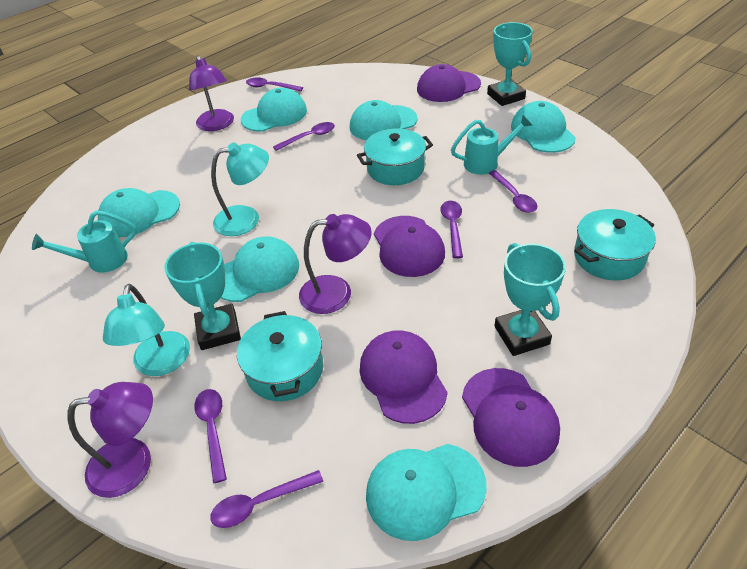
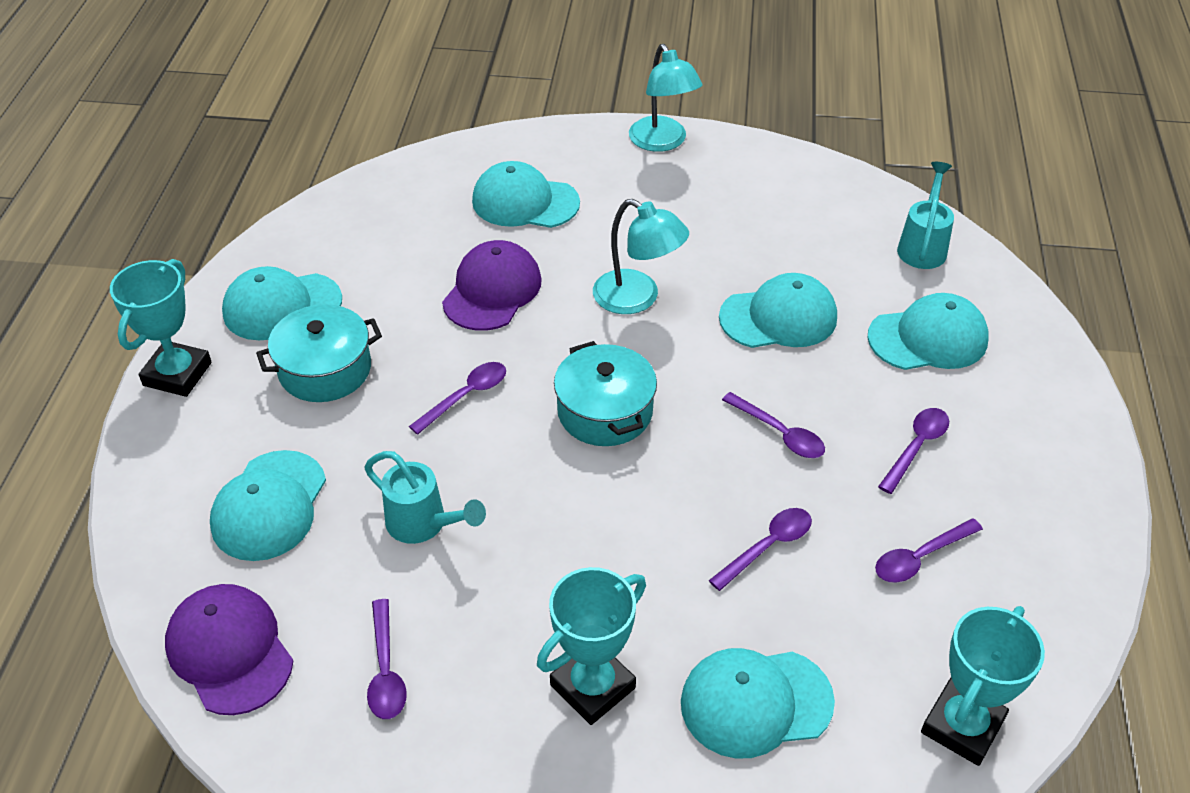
purple cap: 4 -> 2
purple lamp: 3 -> 0
turquoise pot: 3 -> 2

